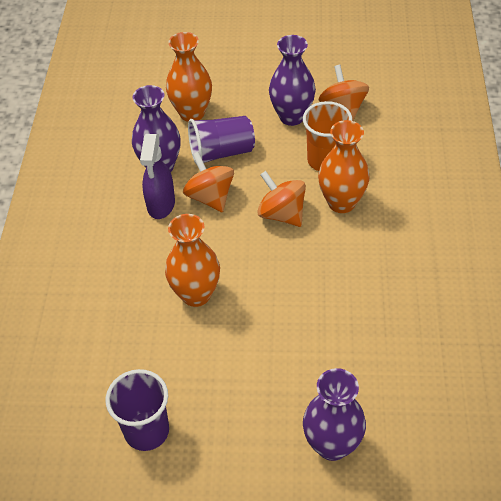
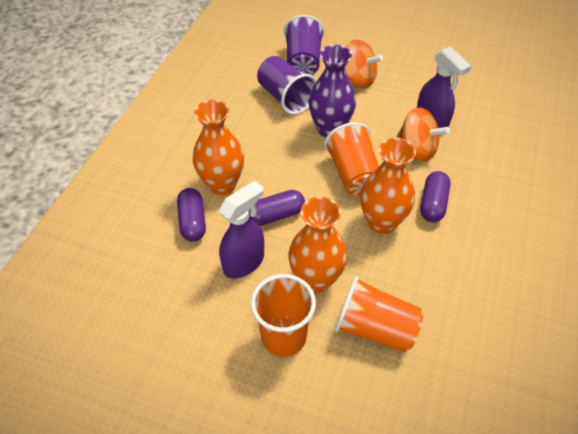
orange cup: 1 -> 3
orange spinning top: 3 -> 2
purple capsule: 0 -> 3
purple spray bottle: 1 -> 2
purple vase: 3 -> 1

